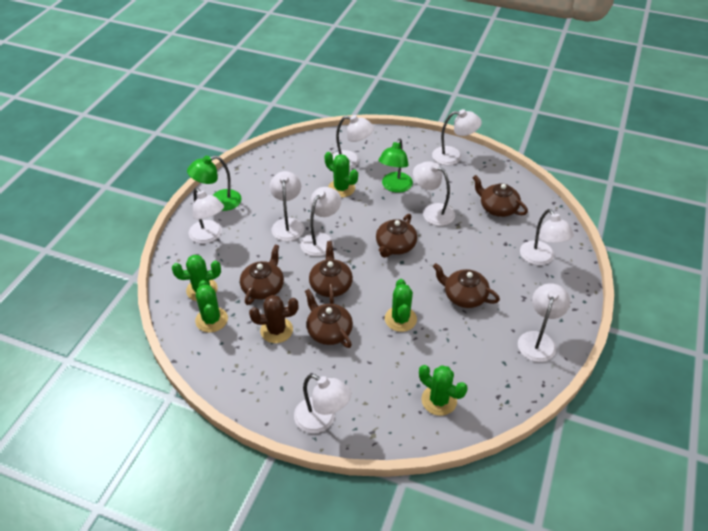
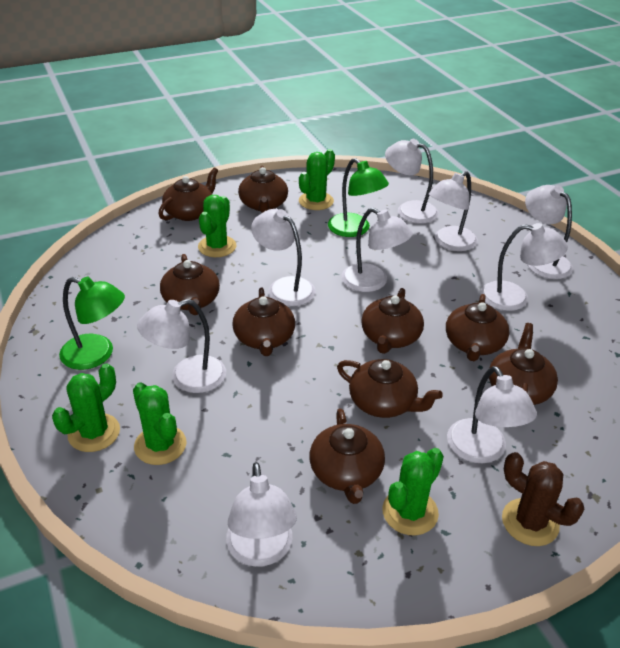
brown teapot: 6 -> 9

